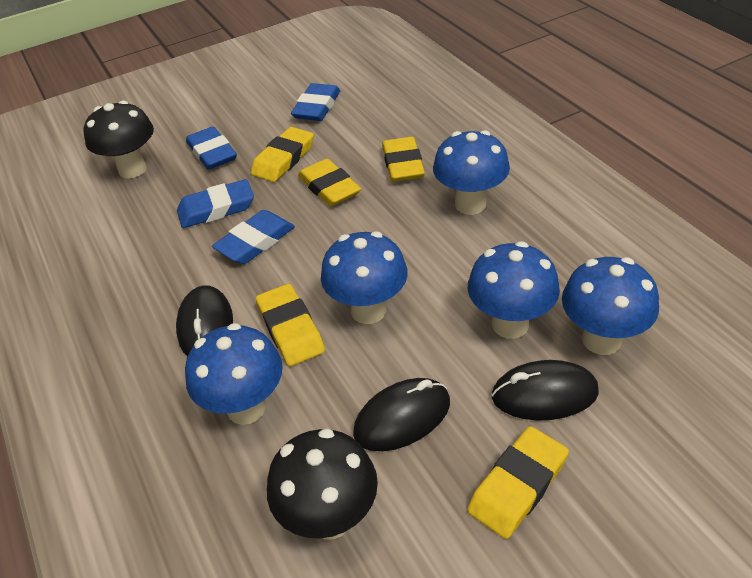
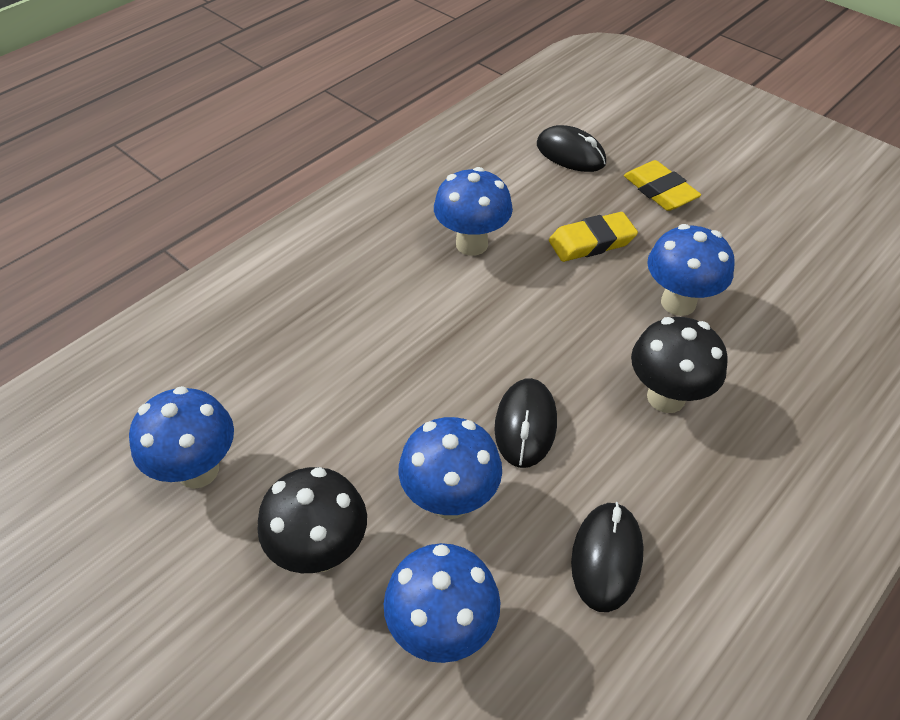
blue eraser: 4 -> 0
yellow eraser: 5 -> 2

